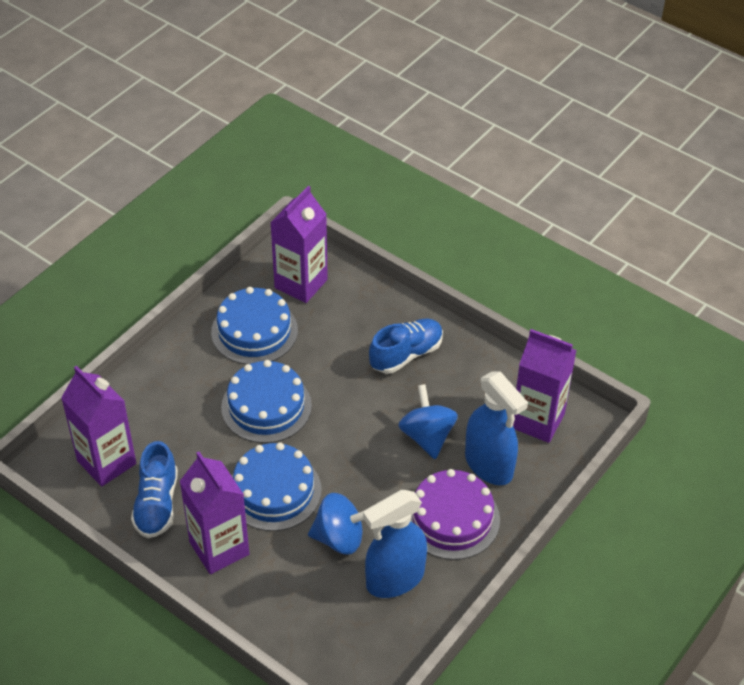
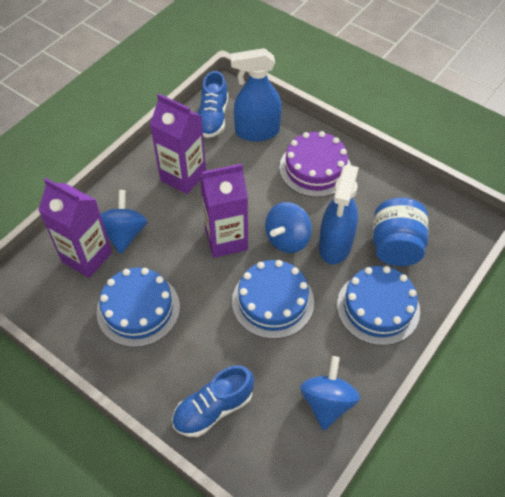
blue jar: 0 -> 1
blue spinning top: 2 -> 3
purple carton: 4 -> 3

